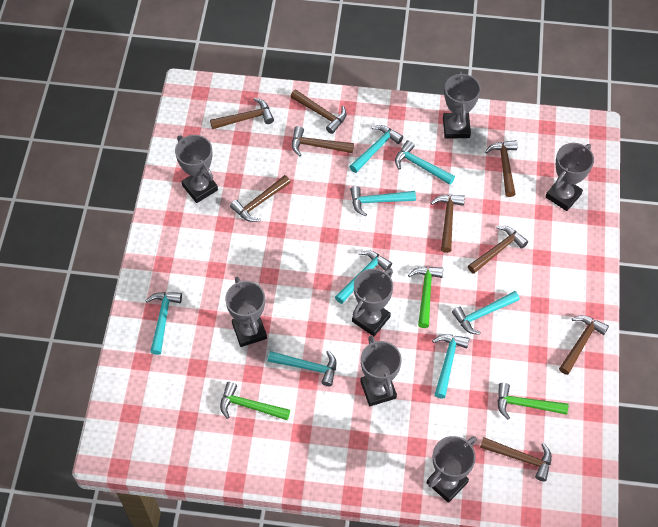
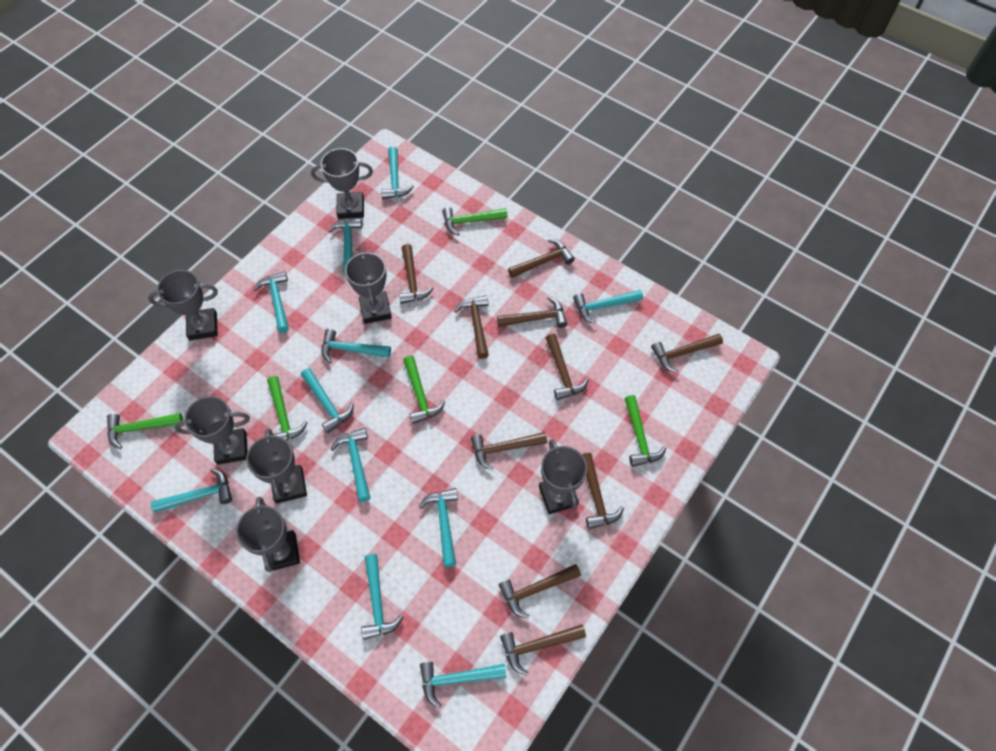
brown hammer: 9 -> 10
green hammer: 3 -> 5
turquoise hammer: 8 -> 11

